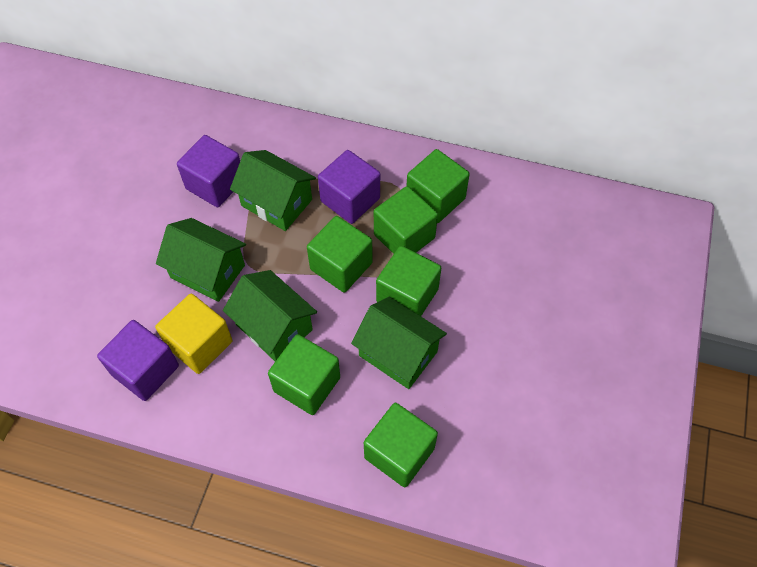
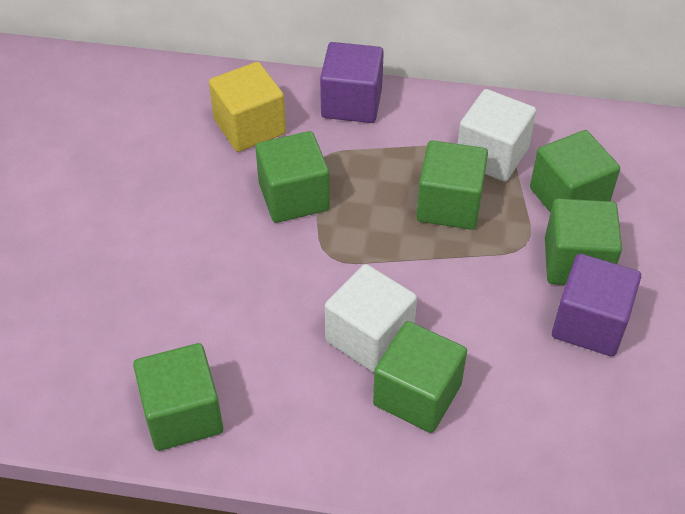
green house: 4 -> 0
purple cube: 3 -> 2
white cube: 0 -> 2

